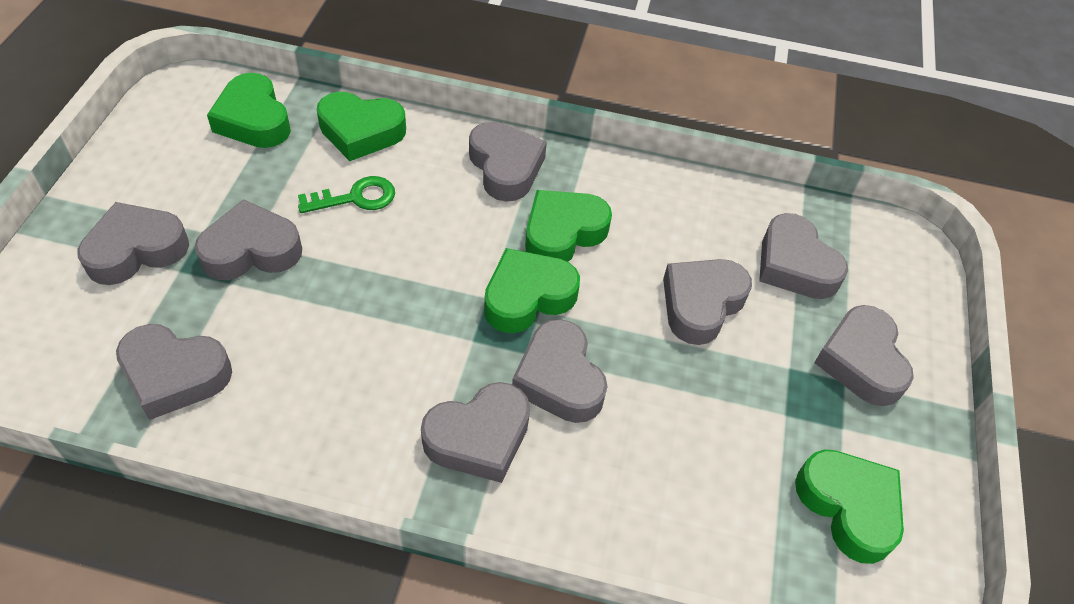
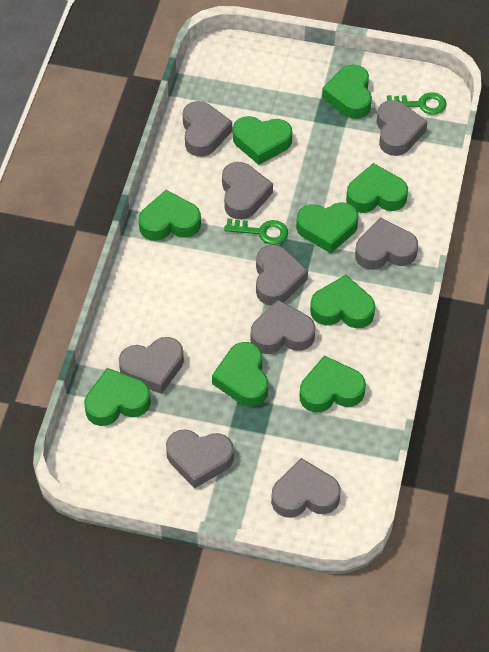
green heart: 5 -> 9
green key: 1 -> 2

